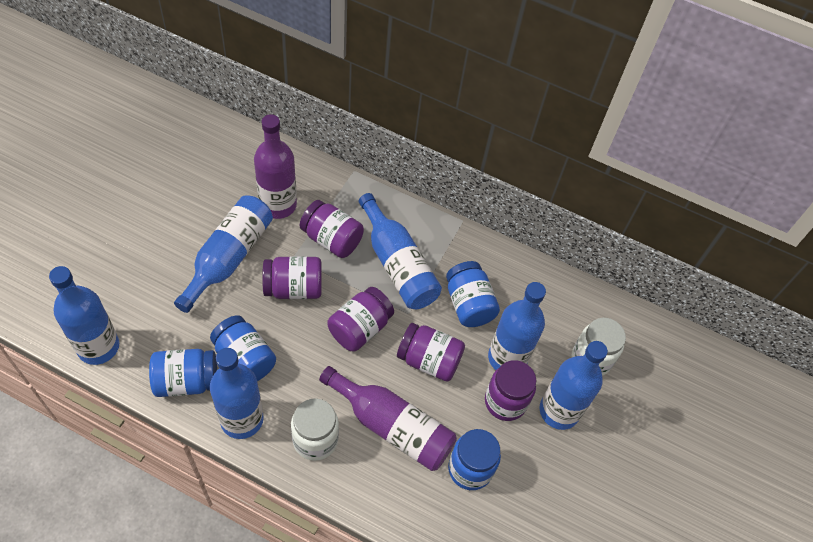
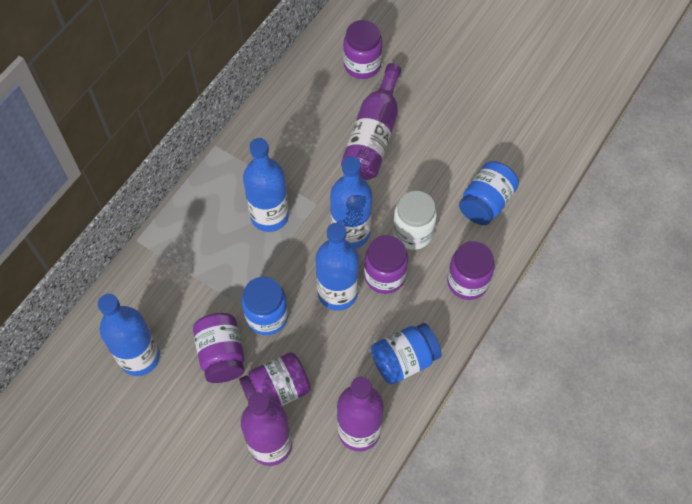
blue bottle: 6 -> 4
blue jar: 4 -> 3
purple bottle: 2 -> 3
white jar: 2 -> 1

